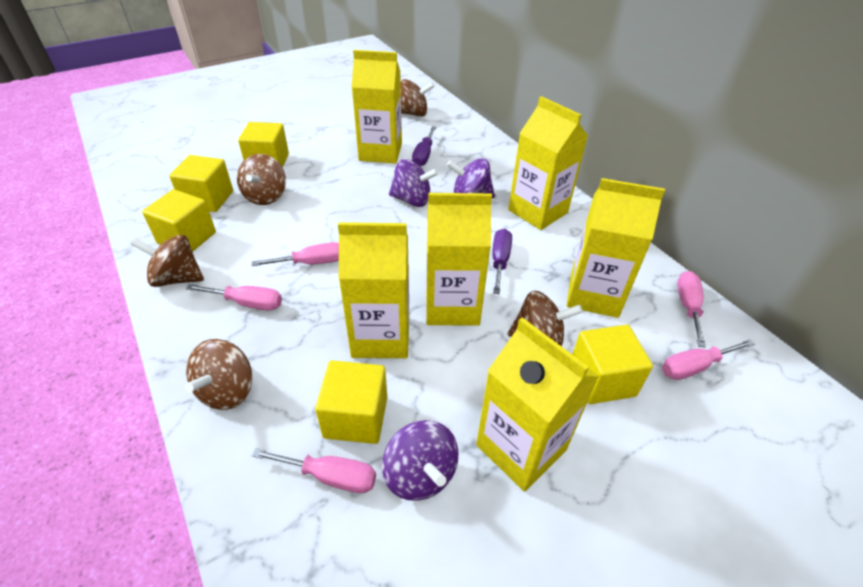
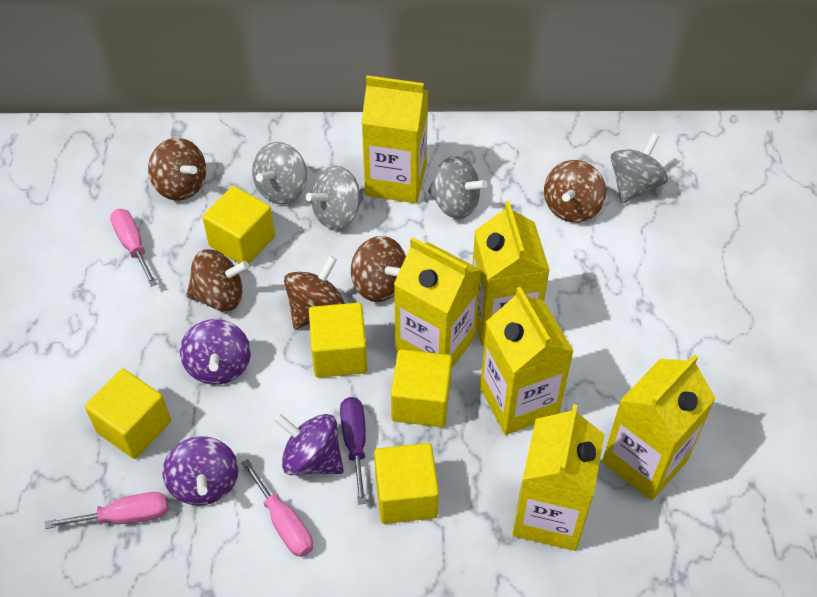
grey spinning top: 0 -> 4
pink screwdriver: 5 -> 3
purple screwdriver: 2 -> 1

